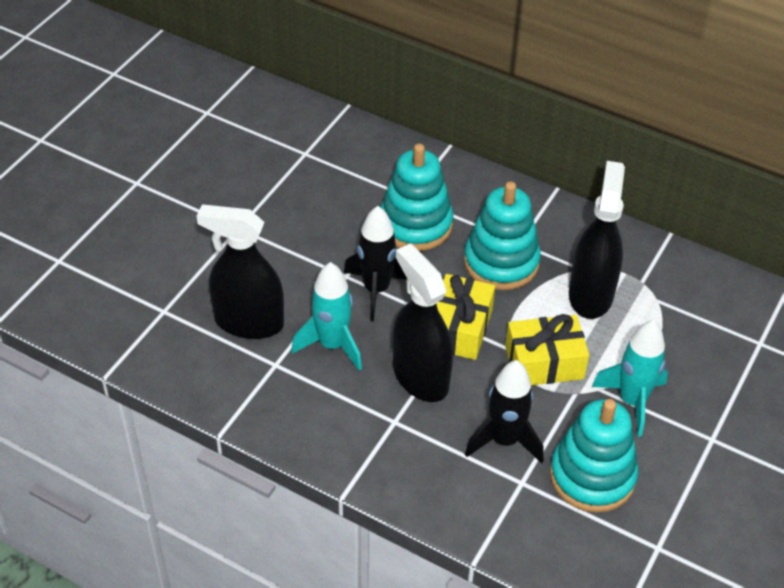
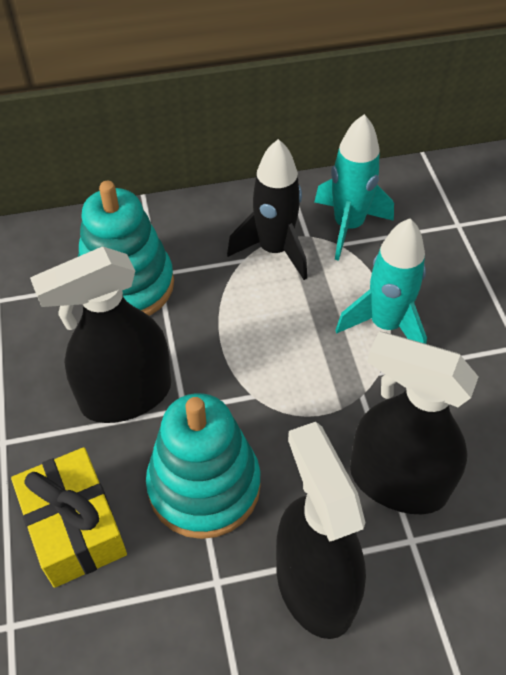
black rocket: 2 -> 1
turquoise stacking toy: 3 -> 2
yellow gift: 2 -> 1

